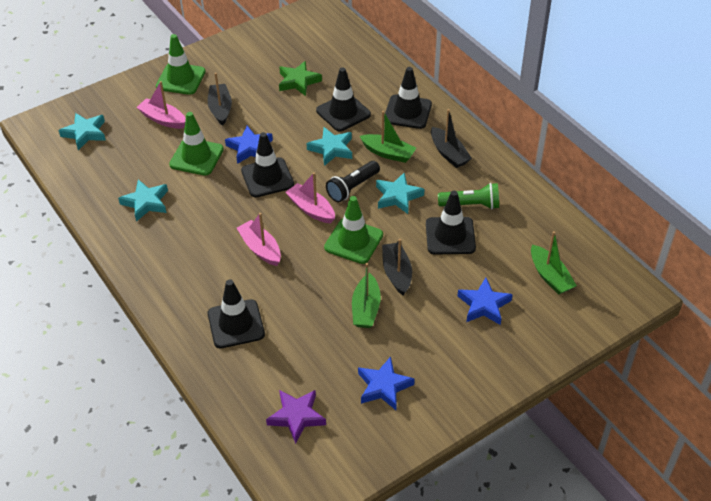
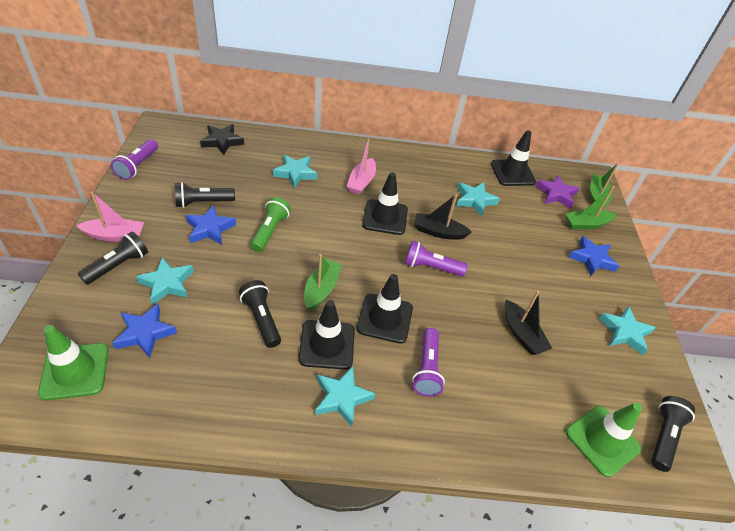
black boat: 3 -> 2
black flashlight: 1 -> 4
black star: 0 -> 1
black traffic cone: 5 -> 4
green star: 1 -> 0
green traffic cone: 3 -> 2
pink boat: 3 -> 2
purple flashlight: 0 -> 3
turquoise star: 4 -> 5

